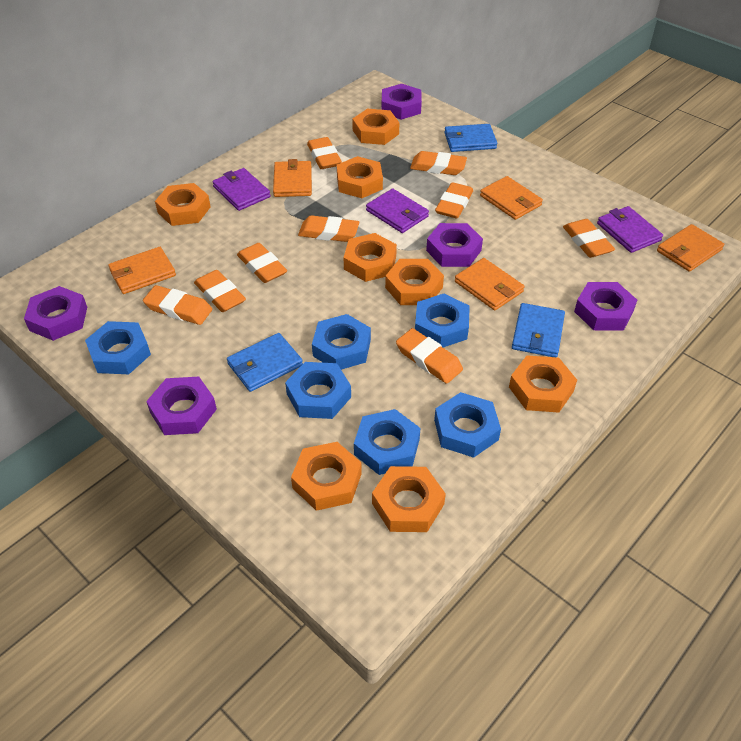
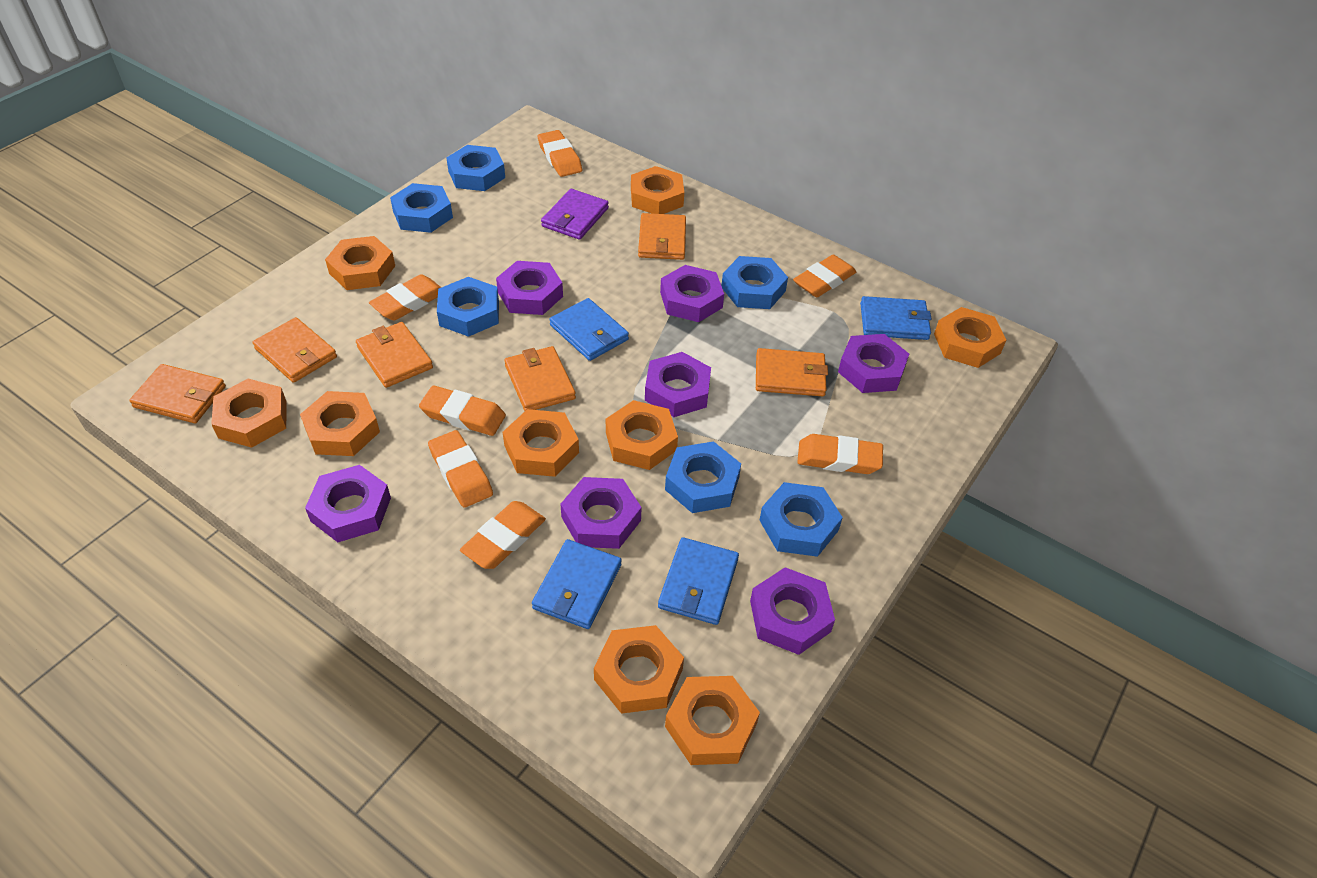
blue wallet: 3 -> 4
orange eraser: 9 -> 7
orange nut: 8 -> 9
orange wallet: 5 -> 6
purple nut: 5 -> 7
purple wallet: 3 -> 1

